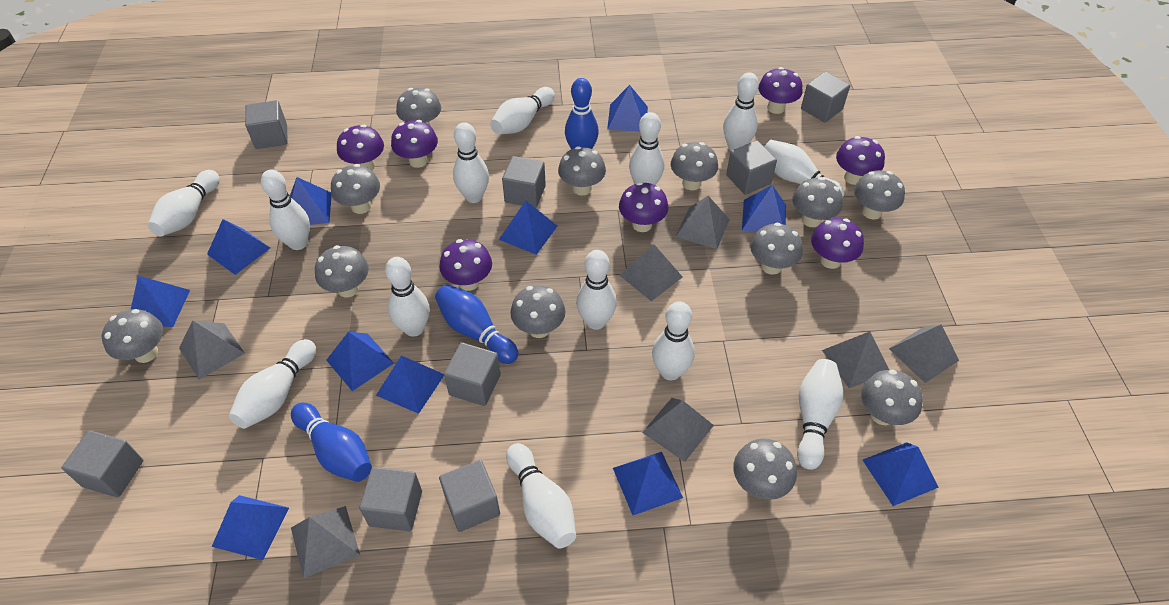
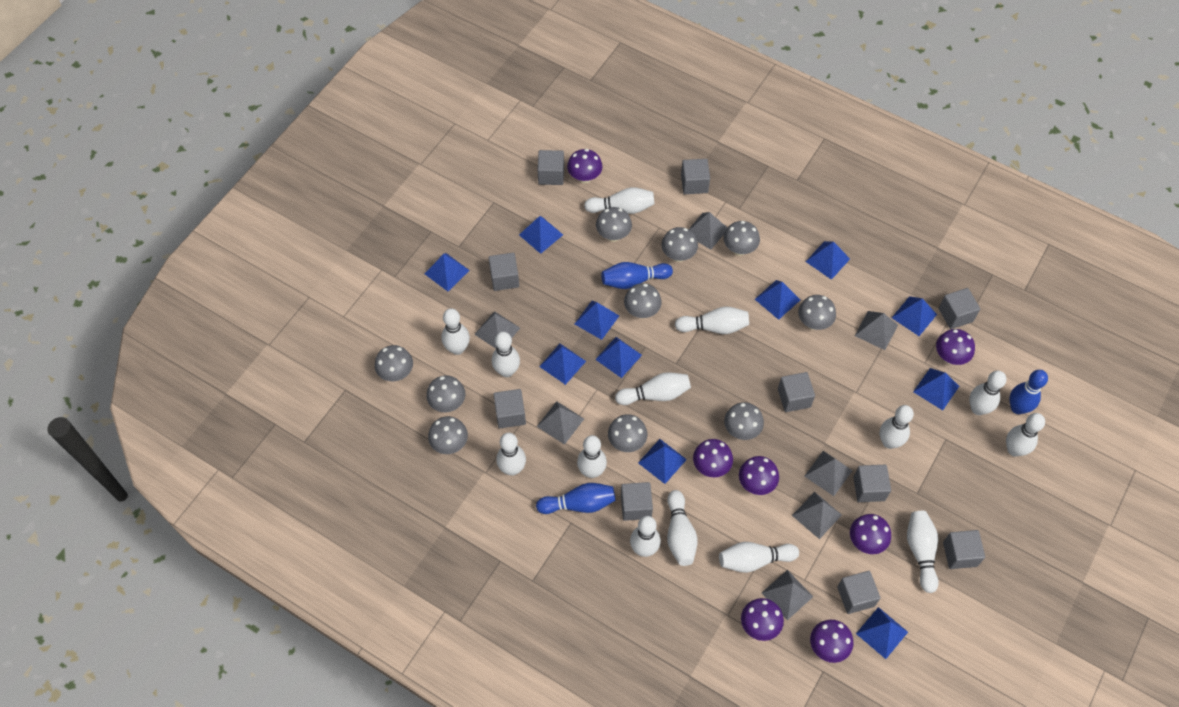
grey cube: 8 -> 10
grey mushroom: 12 -> 10
white bowling pin: 13 -> 14

